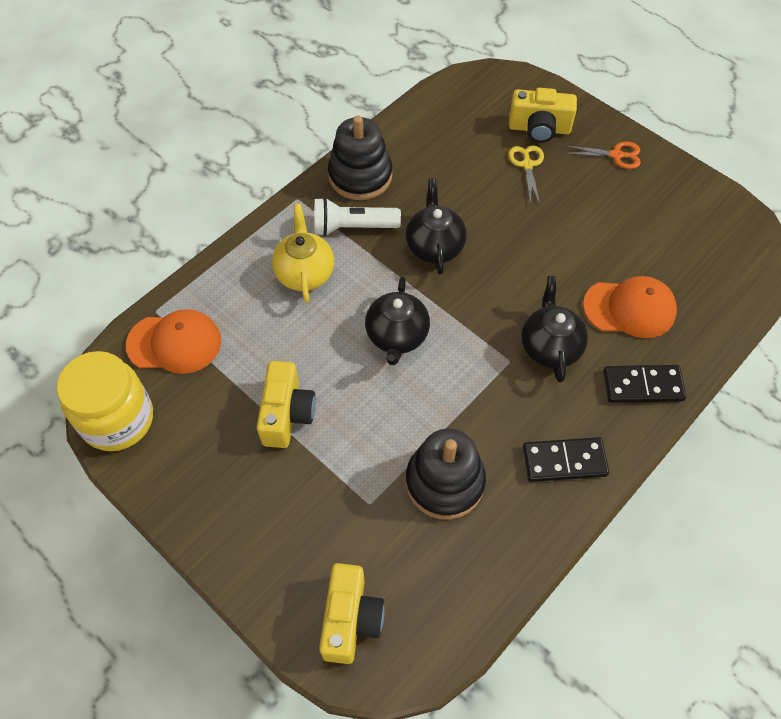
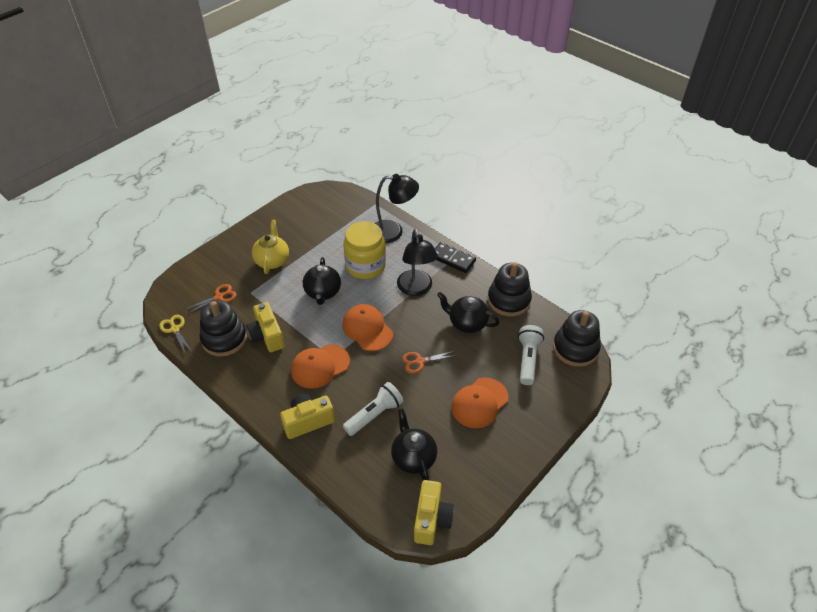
black domino: 2 -> 1
black lamp: 0 -> 2
black stacking toy: 2 -> 3
orange cap: 2 -> 3
orange scissors: 1 -> 2
white flashlight: 1 -> 2

